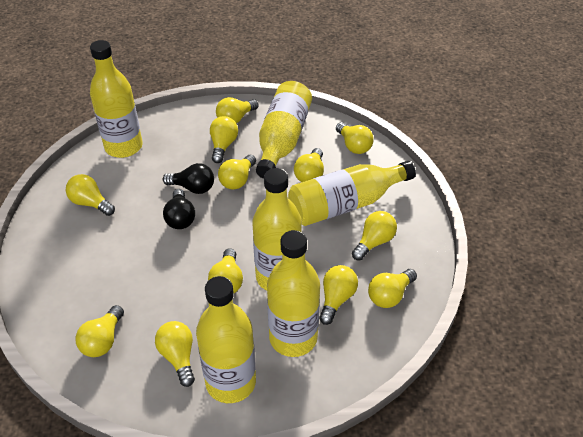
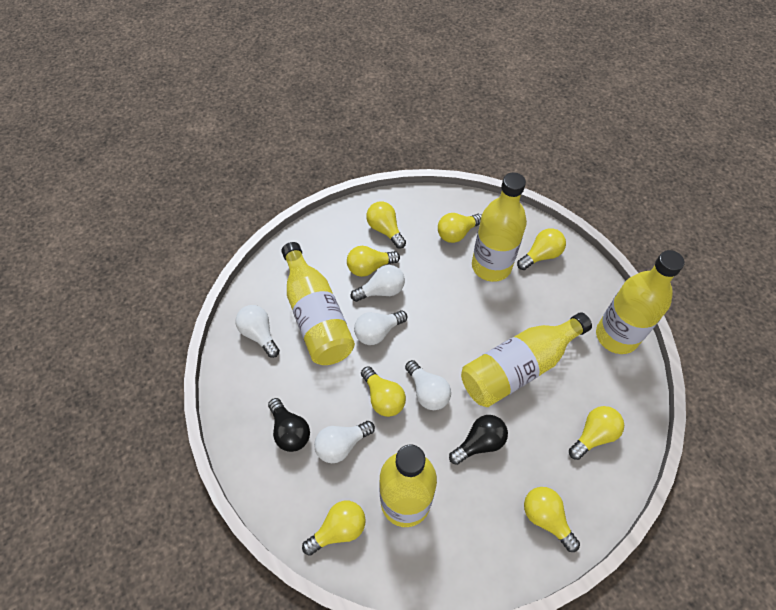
white light bulb: 0 -> 5
yellow bottle: 6 -> 5
yellow light bulb: 12 -> 8

